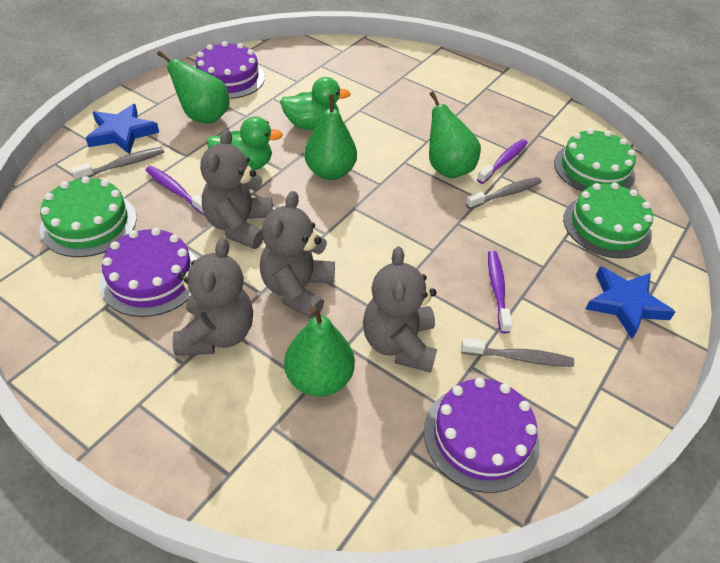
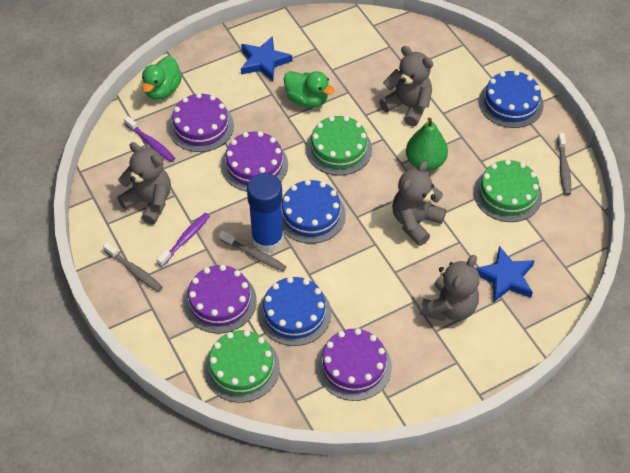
blue cake: 0 -> 3
blue glue stick: 0 -> 1
green pear: 4 -> 1
purple cake: 3 -> 4
purple toothbrush: 3 -> 2

